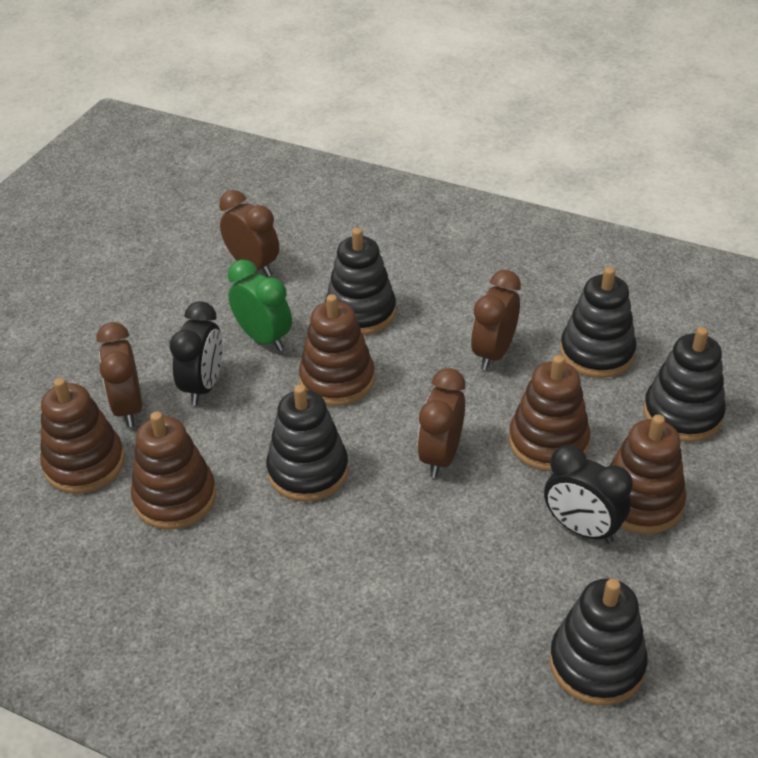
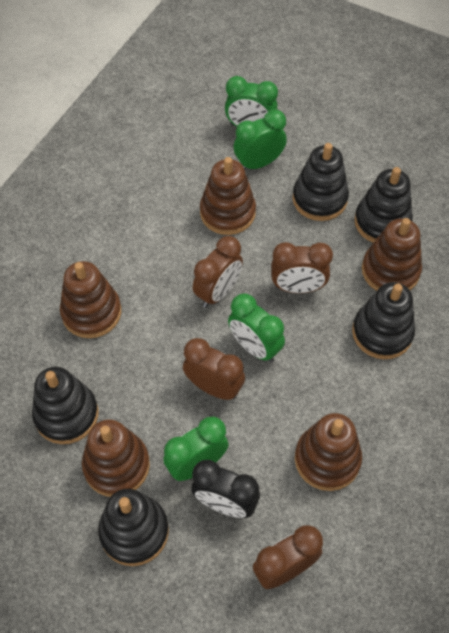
black clock: 2 -> 1
green clock: 1 -> 4

